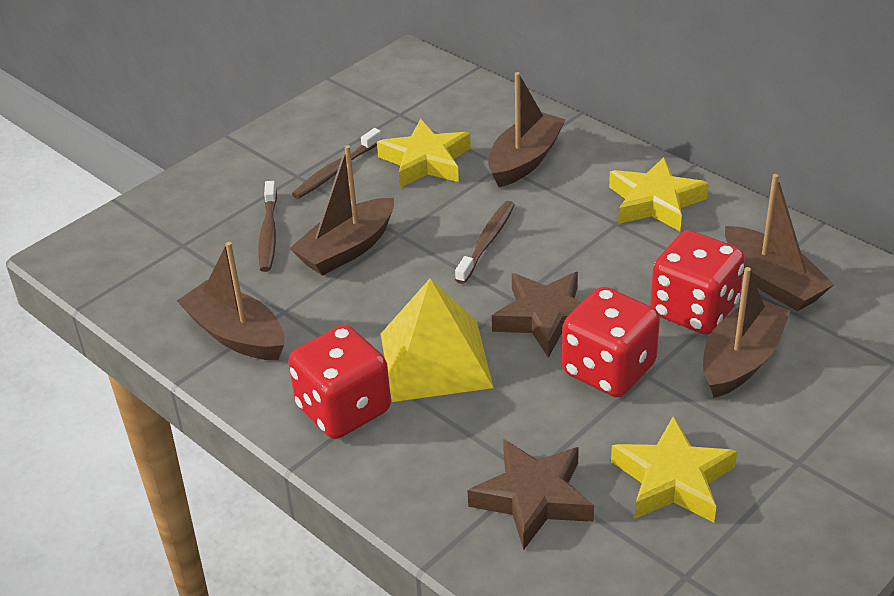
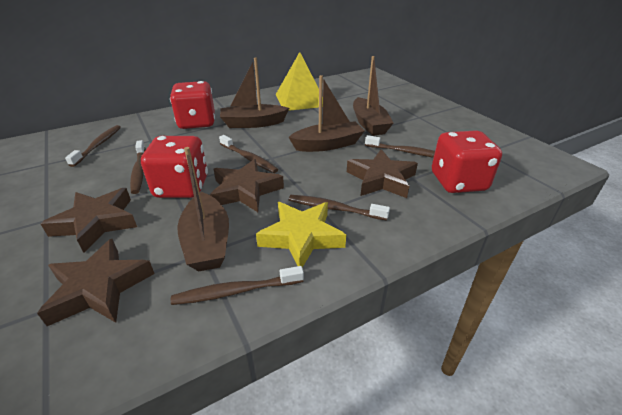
brown boat: 5 -> 4
brown star: 2 -> 4
brown toothbrush: 3 -> 6
yellow star: 3 -> 1

